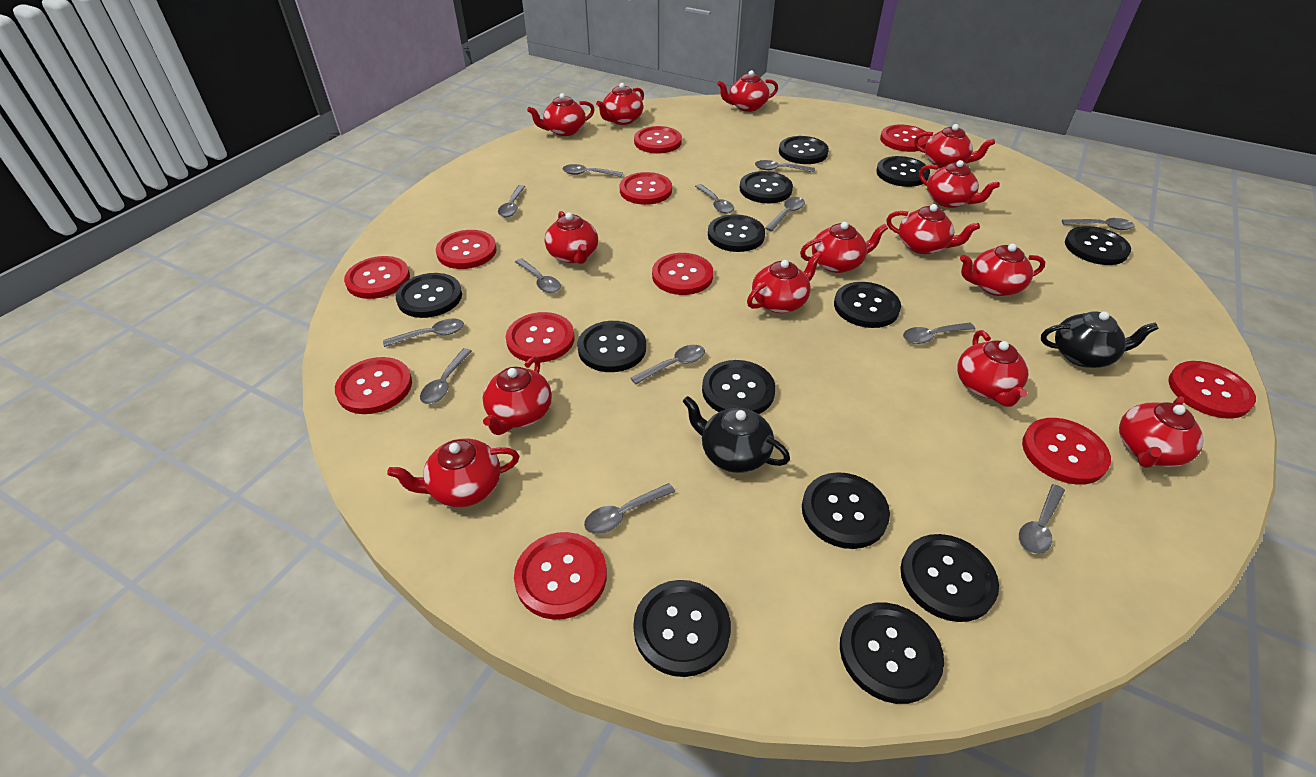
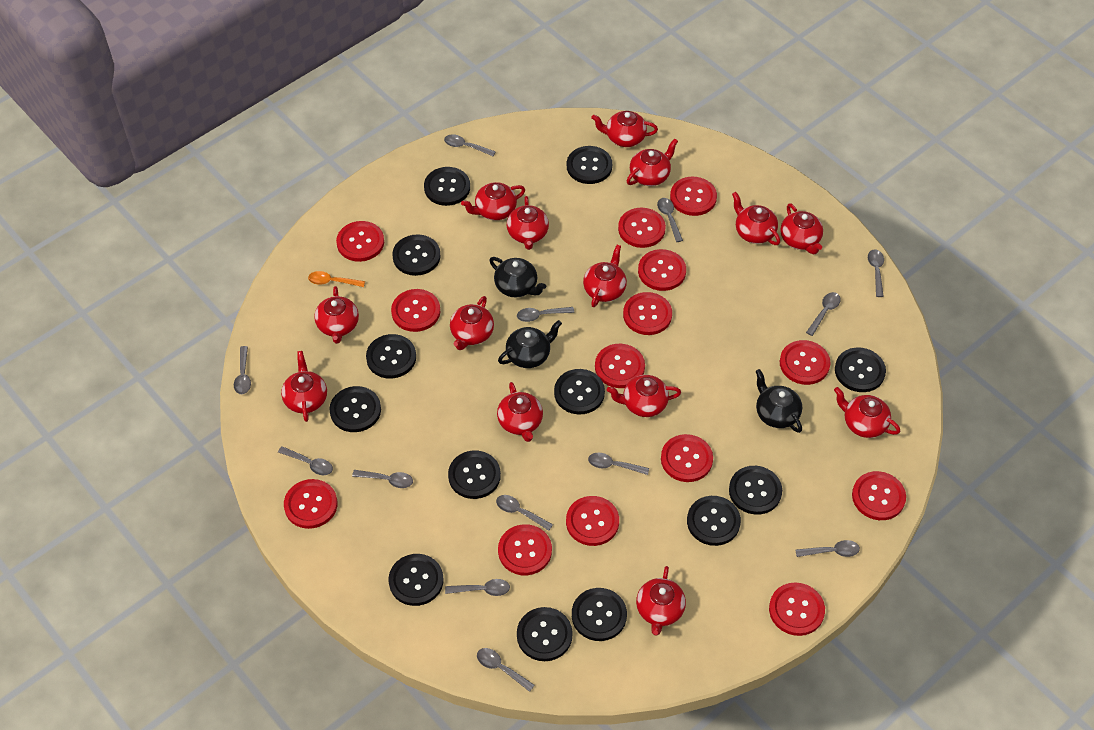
black teapot: 2 -> 3
orange spoon: 0 -> 1
red button: 11 -> 14

